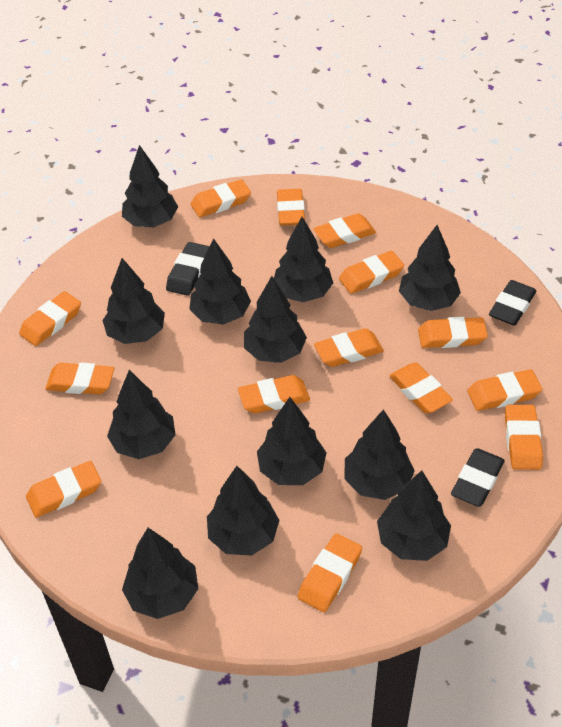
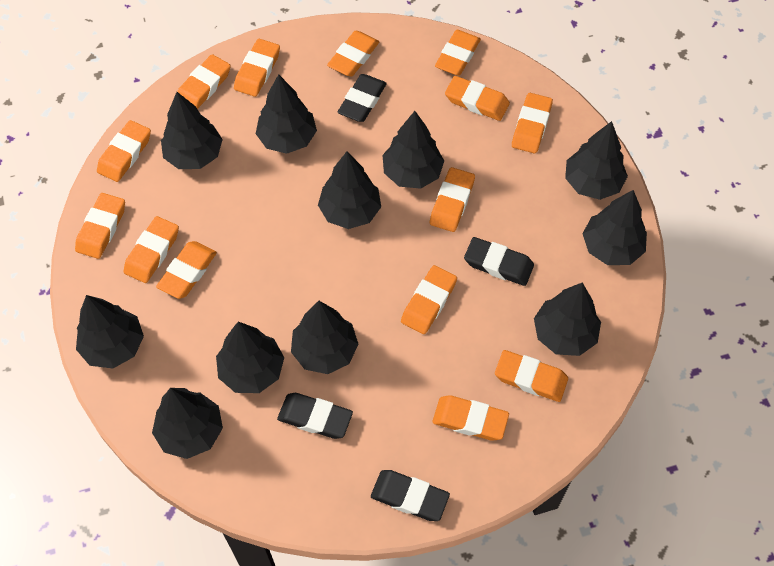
black eraser: 3 -> 4
black tree: 12 -> 11

